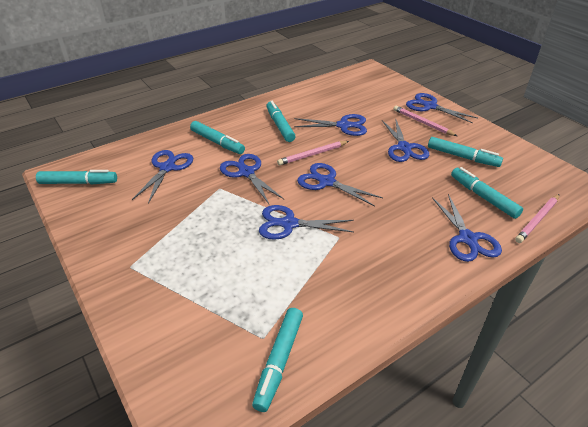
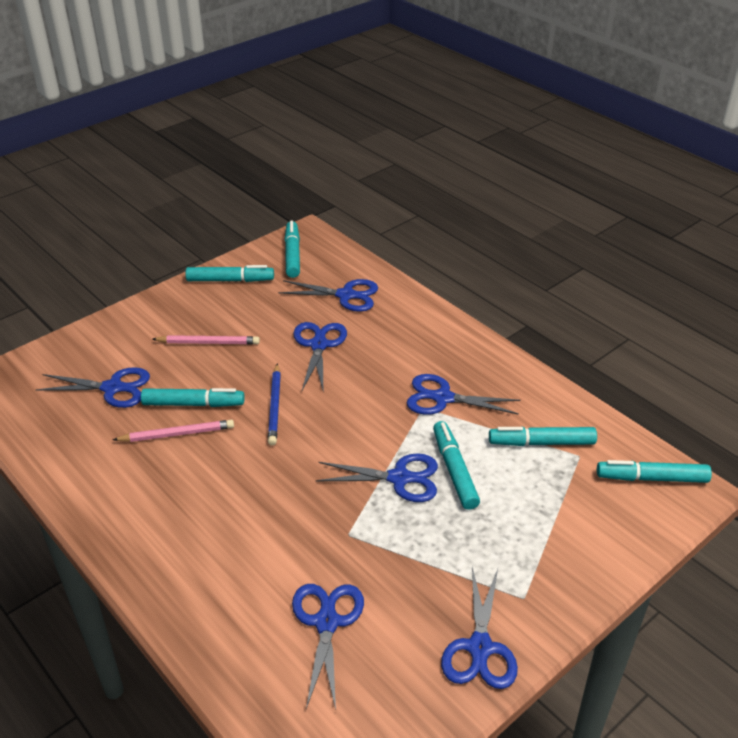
blue pencil: 0 -> 1
blue scissors: 8 -> 7
pink pencil: 3 -> 2

